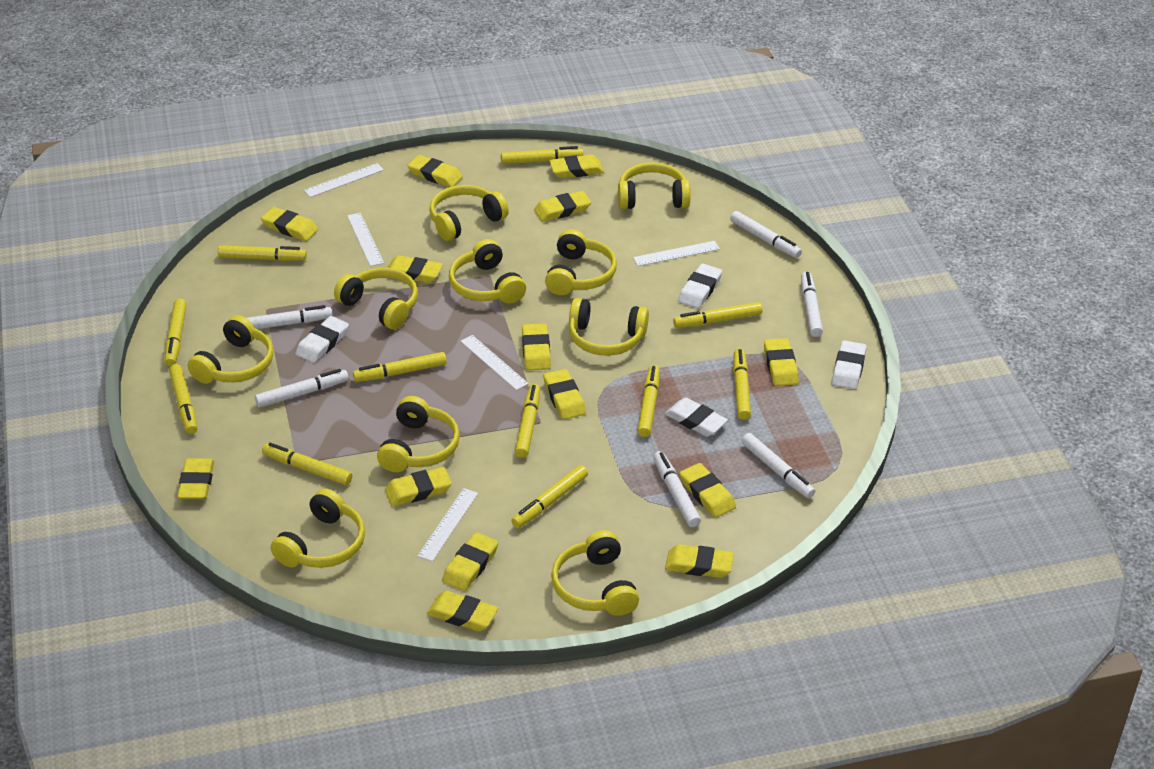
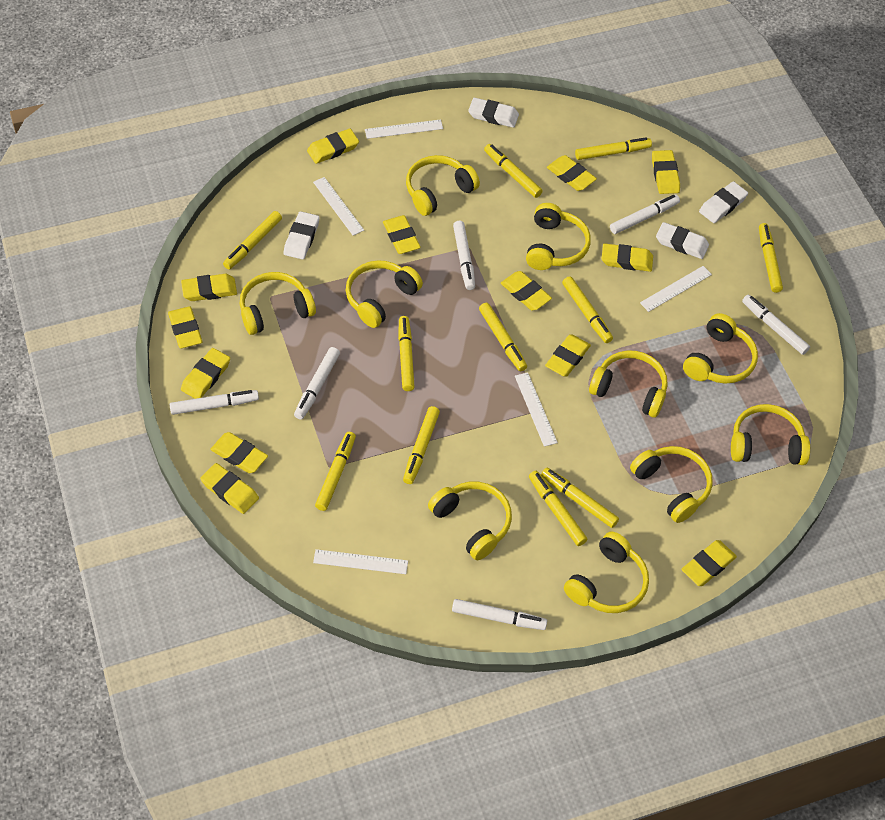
yellow eraser: 14 -> 13

